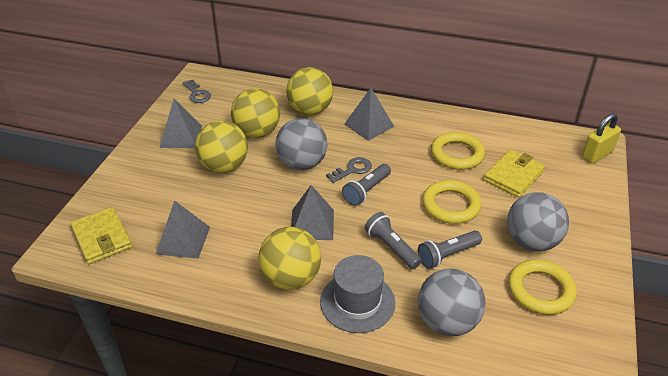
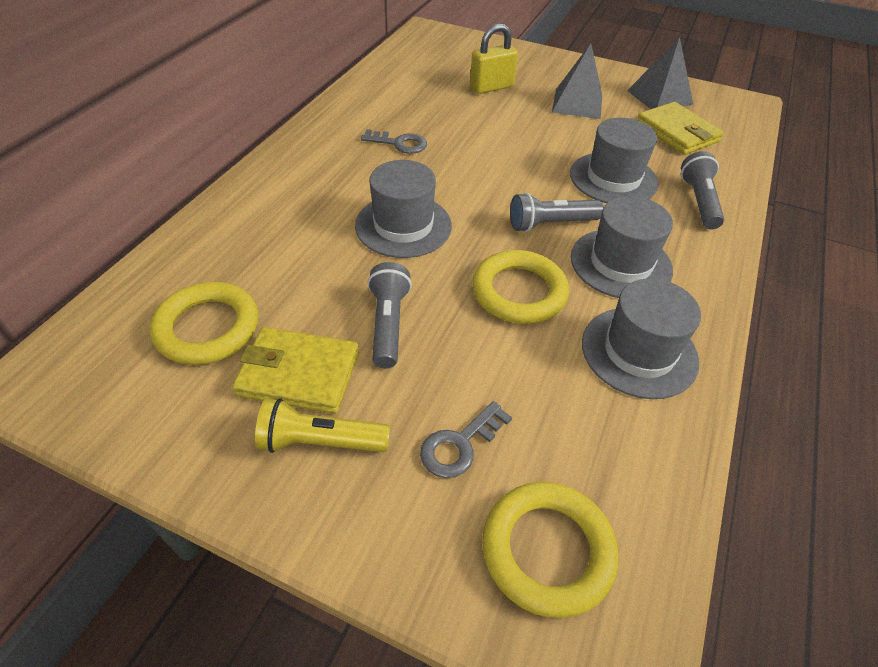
grey ball: 3 -> 0
grey hat: 1 -> 4
grey pyramid: 4 -> 2
yellow ball: 4 -> 0
yellow flashlight: 0 -> 1

